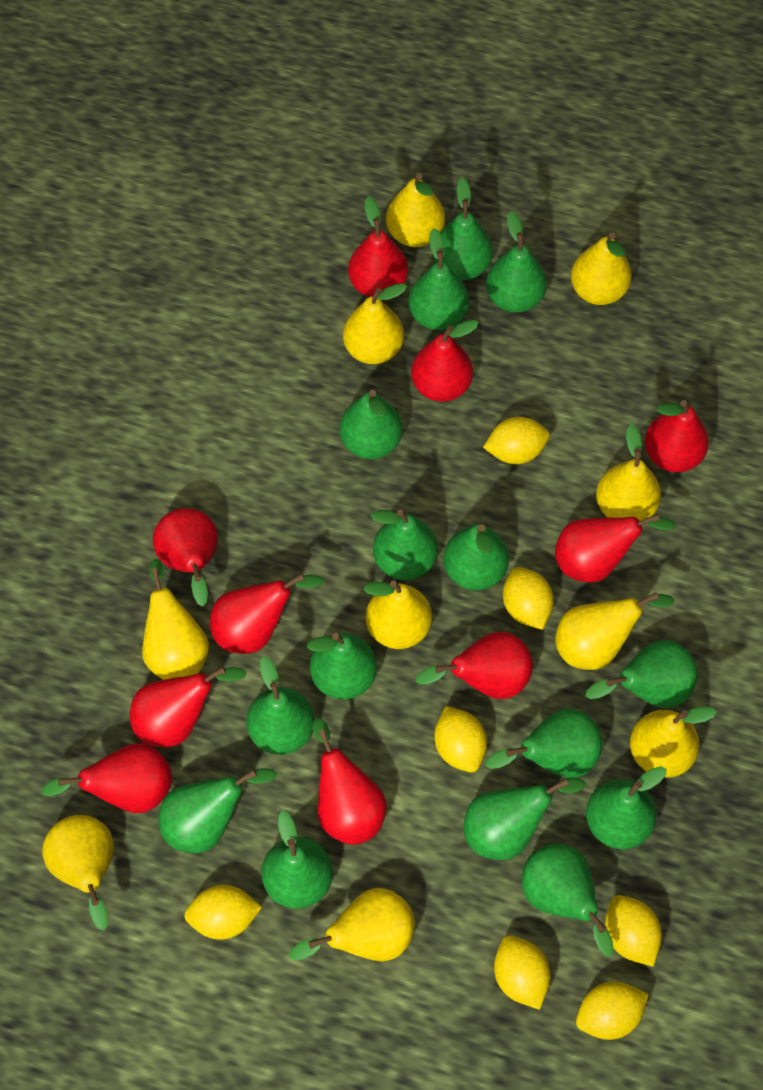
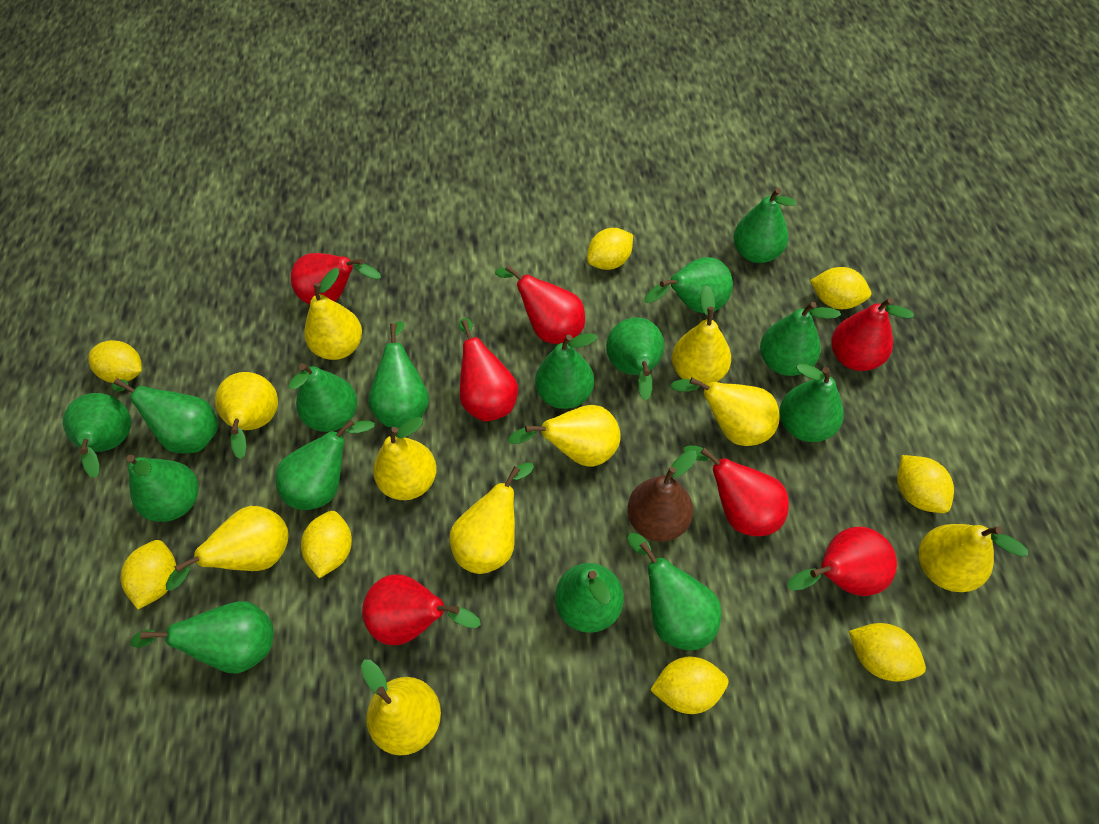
brown pear: 0 -> 1
red pear: 10 -> 7
yellow lemon: 7 -> 8

